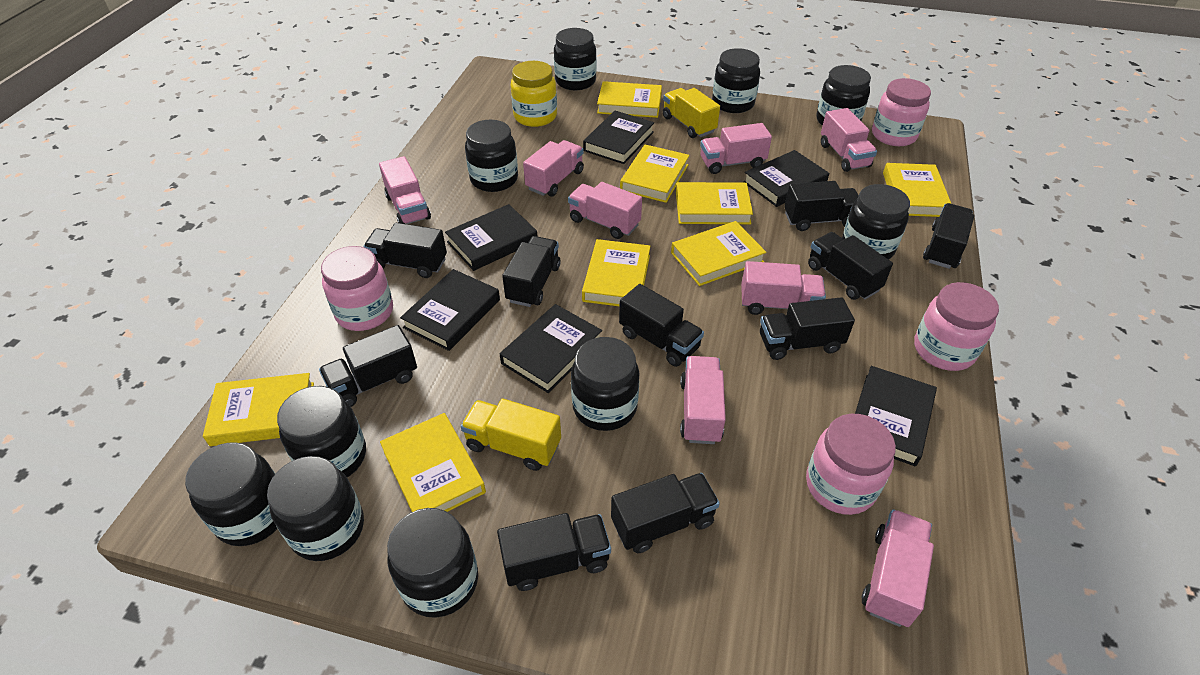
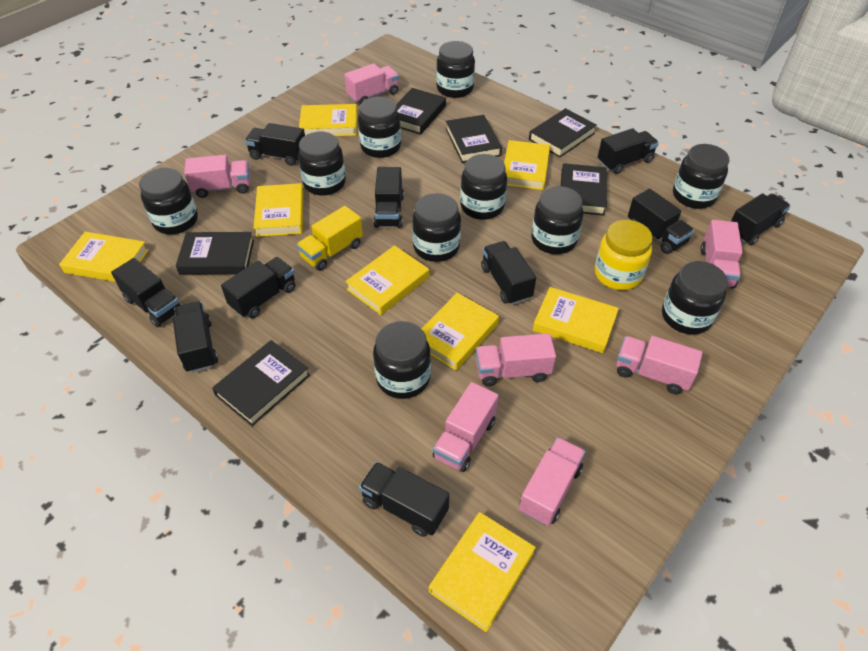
pink jar: 4 -> 0
pink truck: 8 -> 7
yellow truck: 2 -> 1

